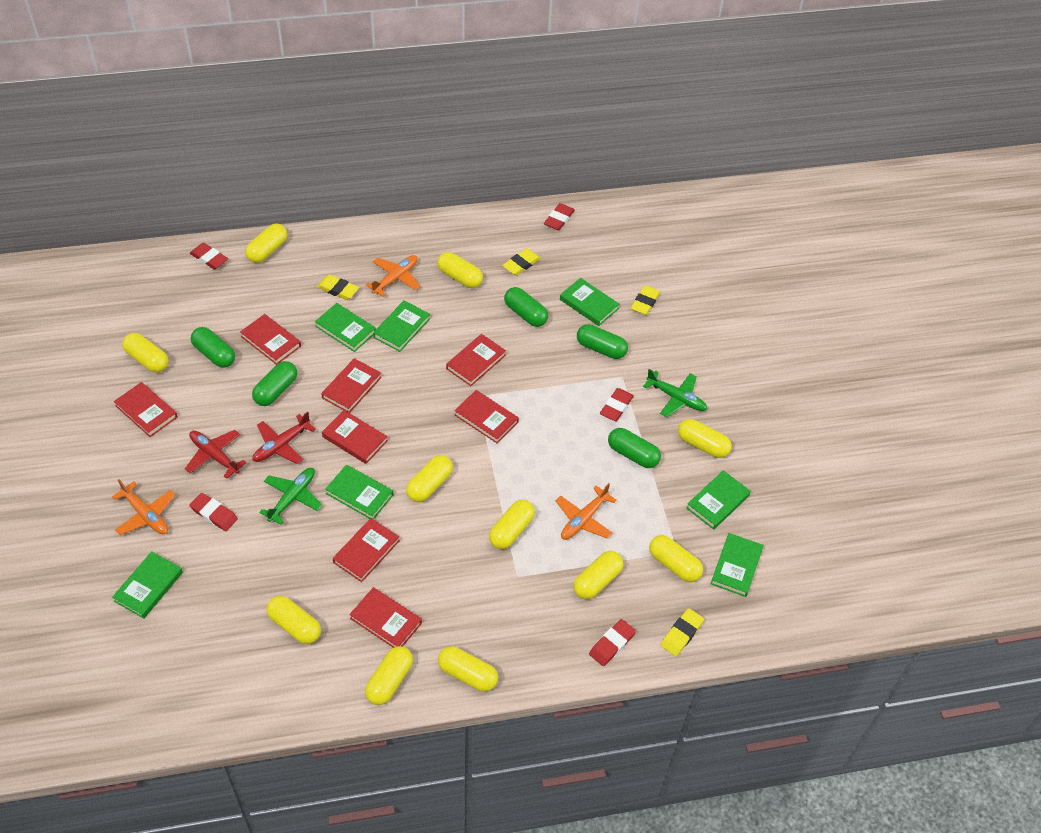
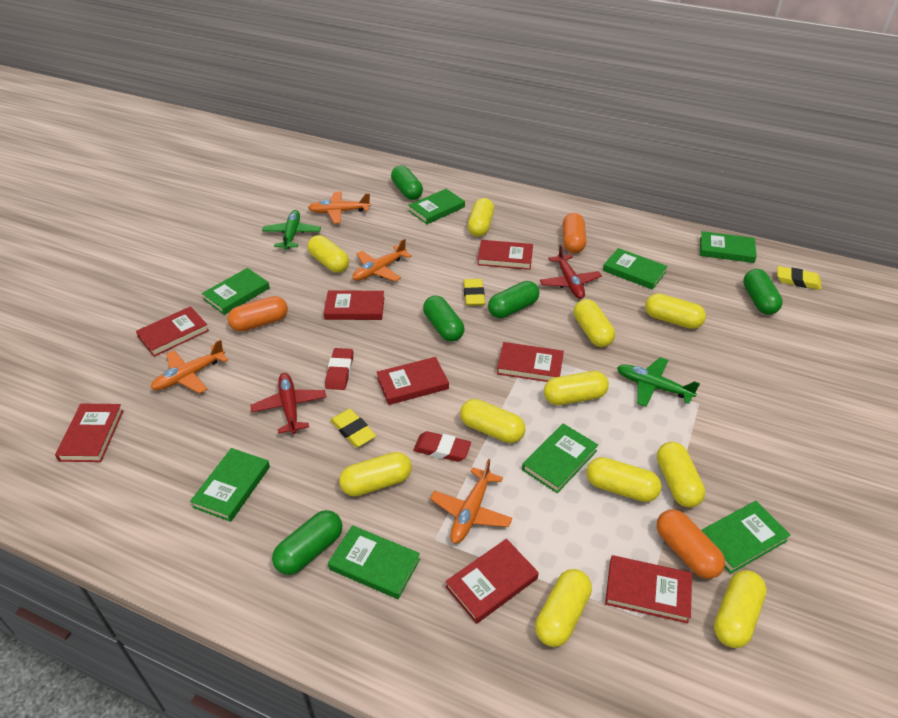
green book: 7 -> 8
orange capsule: 0 -> 3
orange plane: 3 -> 4
red eraser: 5 -> 2
yellow eraser: 4 -> 3

